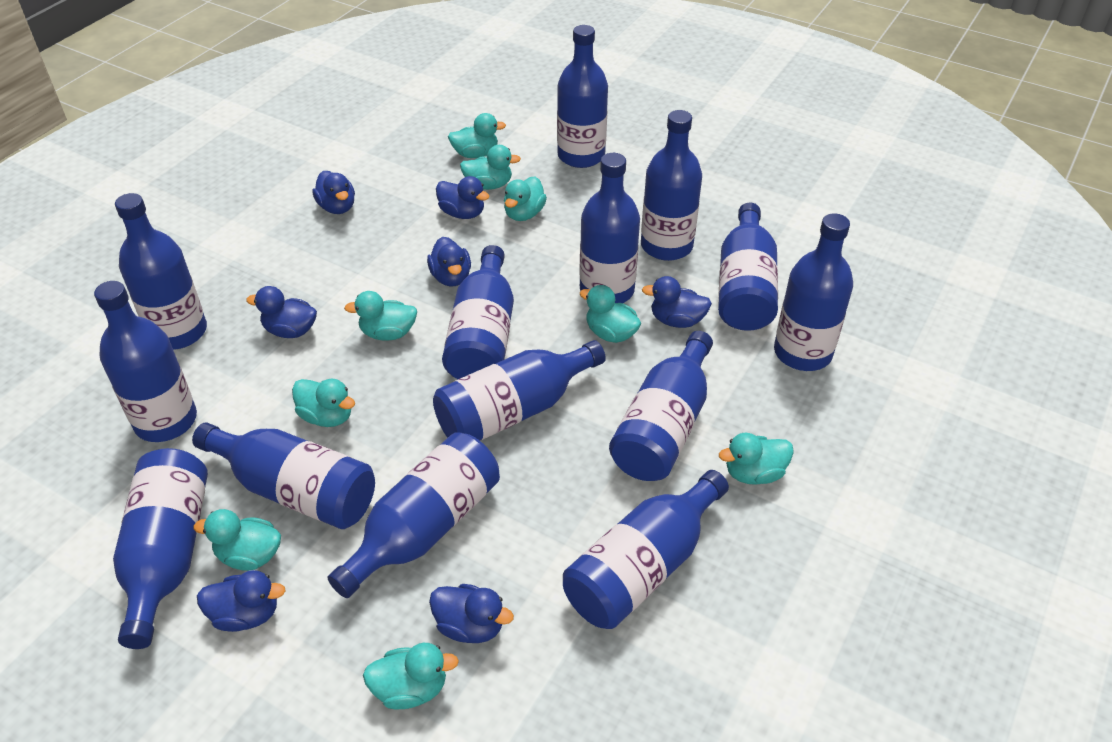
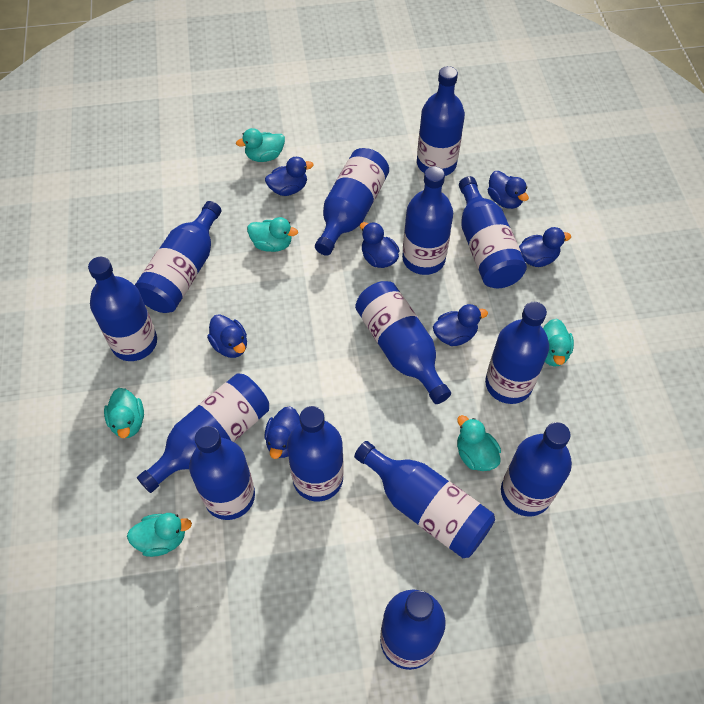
turquoise duck: 9 -> 6

